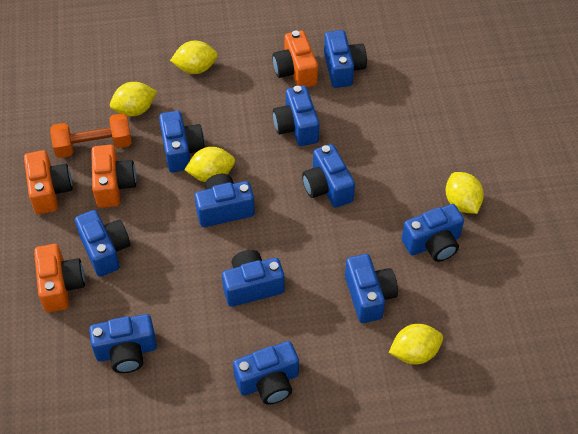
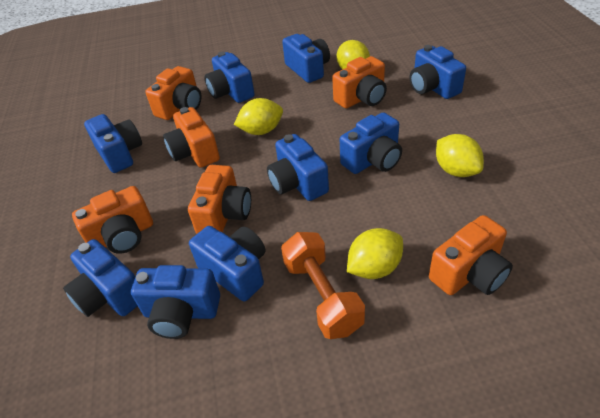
blue camera: 11 -> 9
orange camera: 4 -> 6
yellow lemon: 5 -> 4

